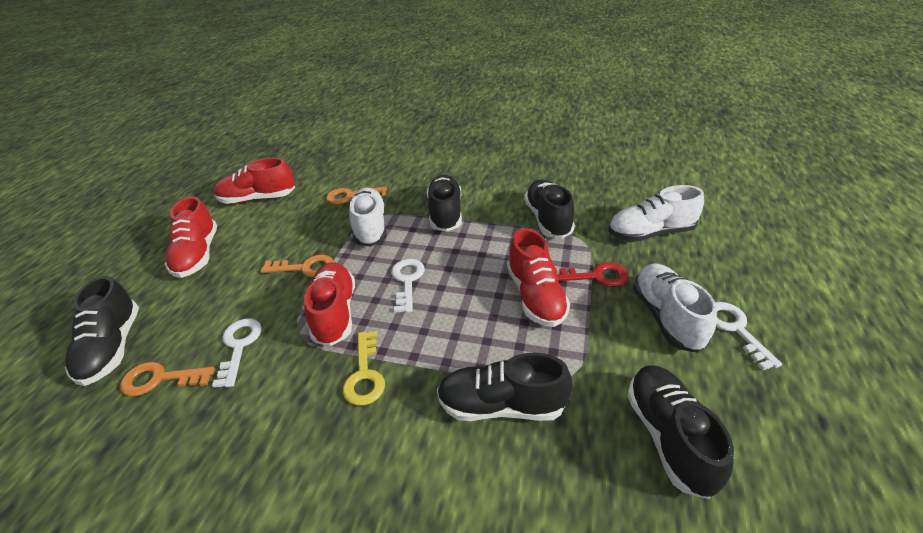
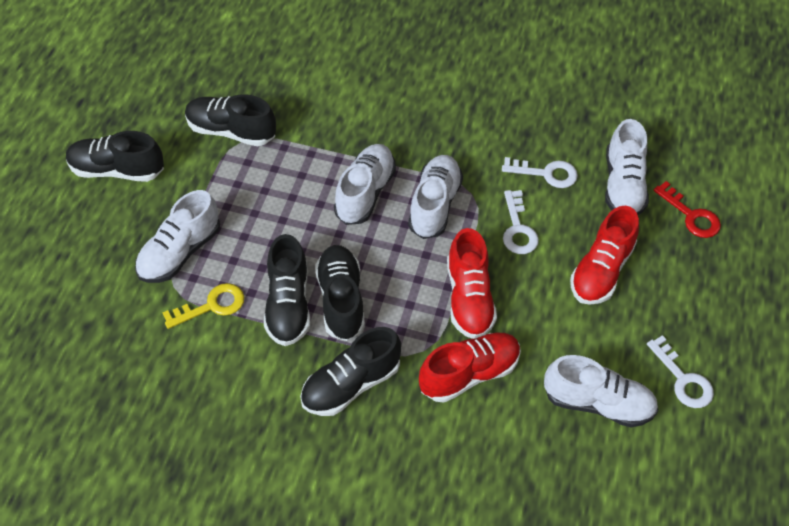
orange key: 3 -> 0
red shoe: 4 -> 3
white shoe: 3 -> 5

